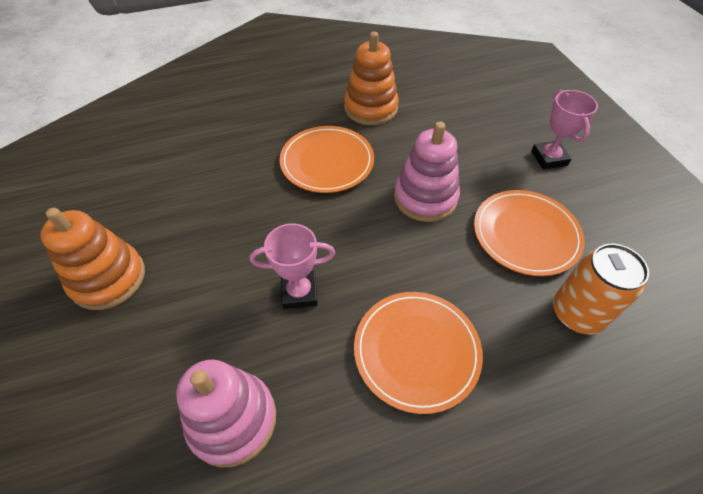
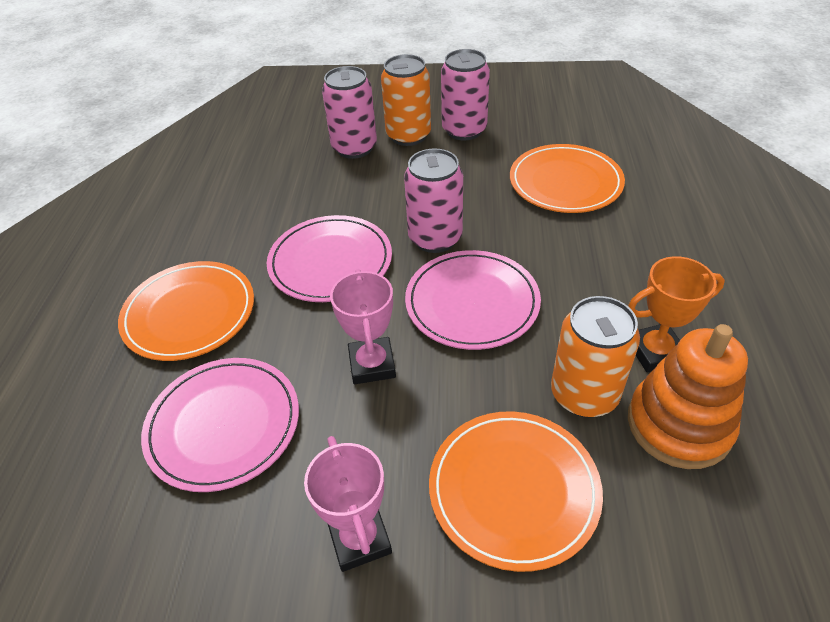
orange can: 1 -> 2
orange stacking toy: 2 -> 1
orange trophy: 0 -> 1
pink can: 0 -> 3
pink plate: 0 -> 3
pink stacking toy: 2 -> 0

